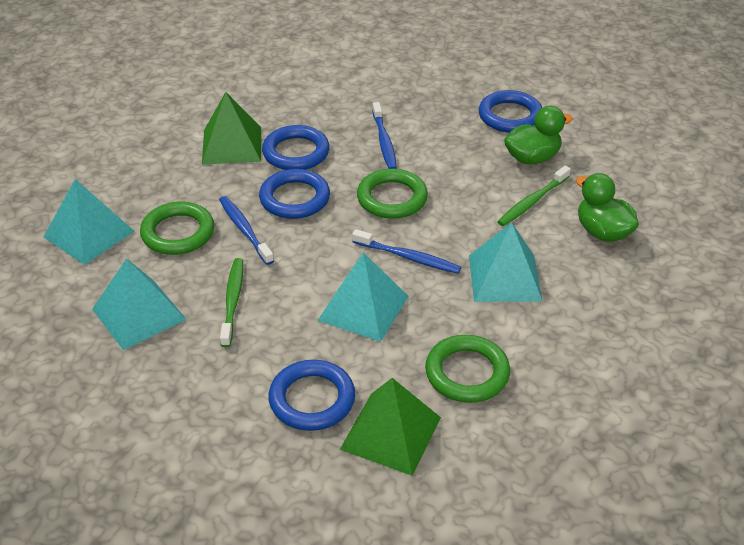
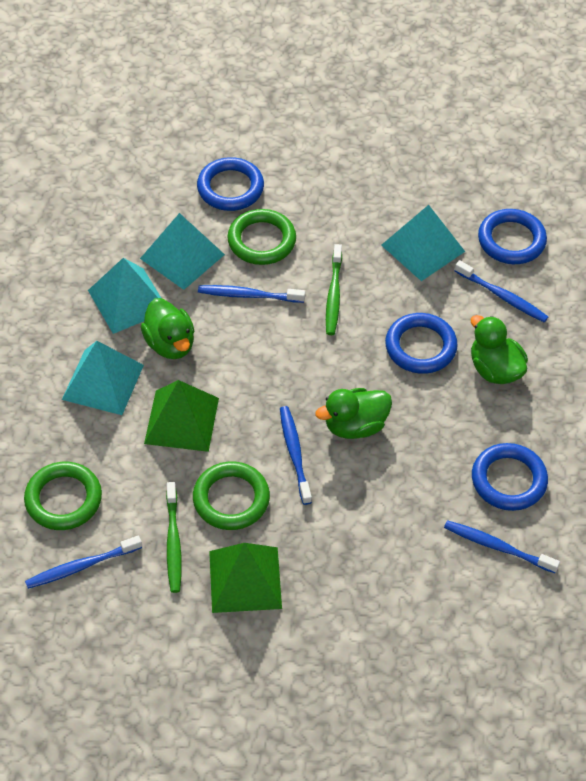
blue toothbrush: 3 -> 5
green duck: 2 -> 3

